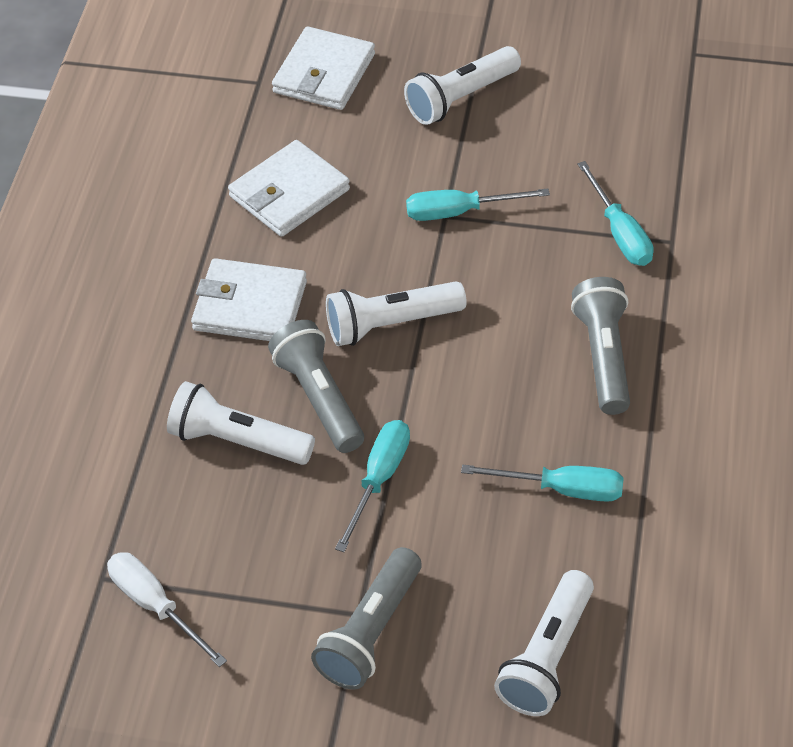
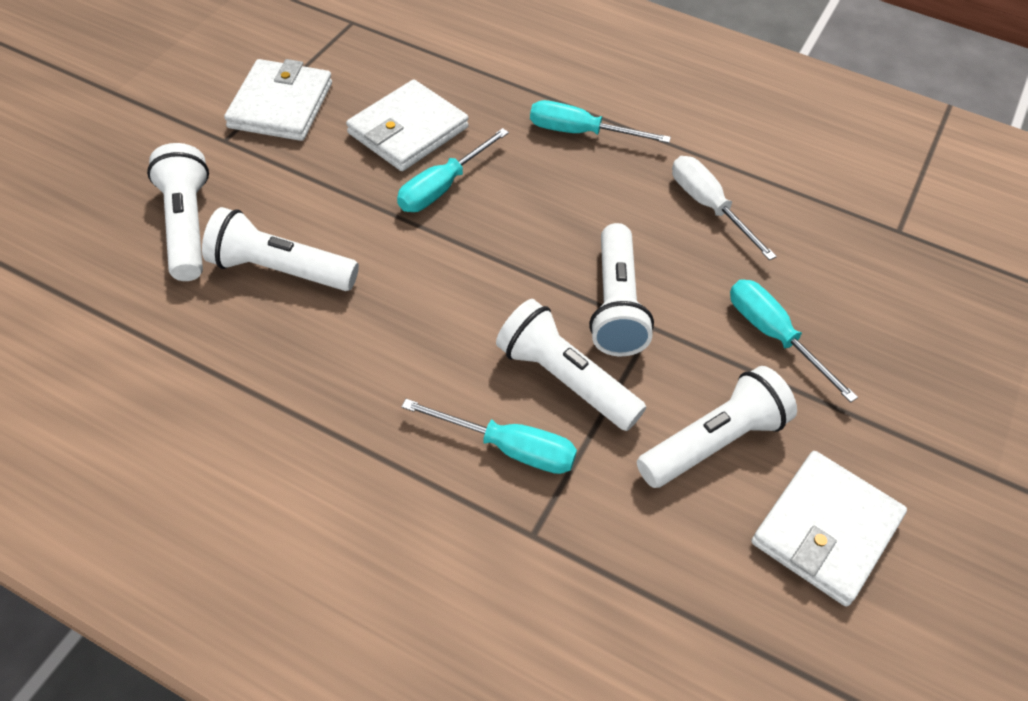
grey flashlight: 3 -> 0
white flashlight: 4 -> 5

